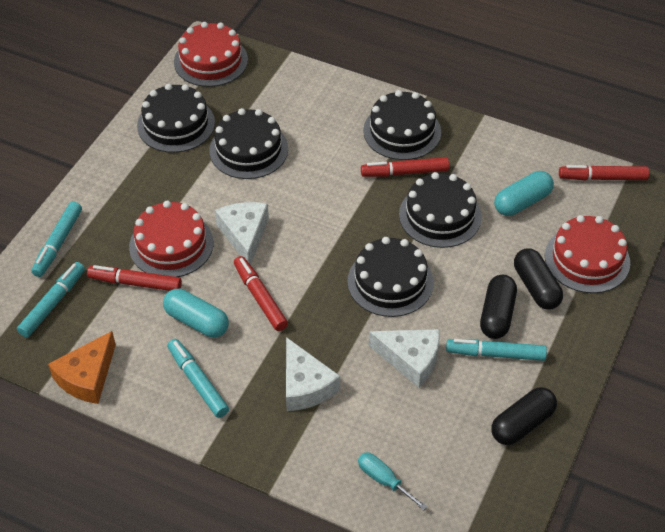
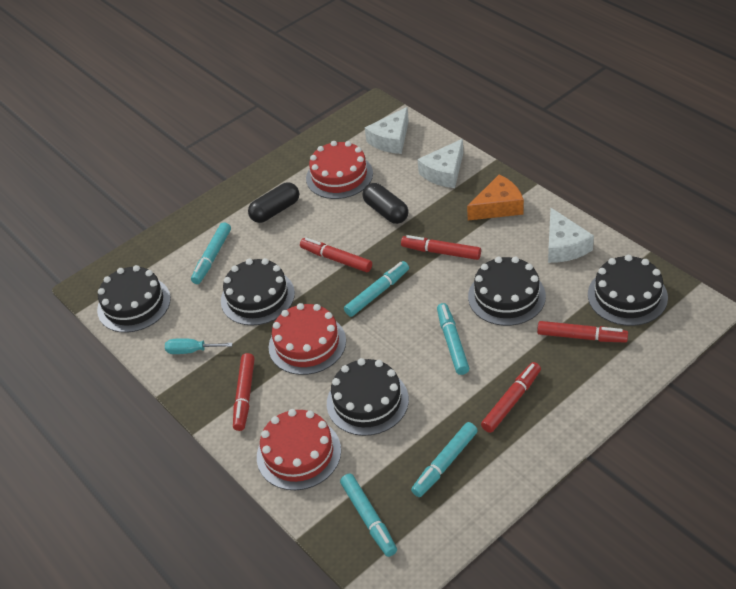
black capsule: 3 -> 2
red marker: 4 -> 5
turquoise capsule: 2 -> 0
turquoise marker: 4 -> 5

